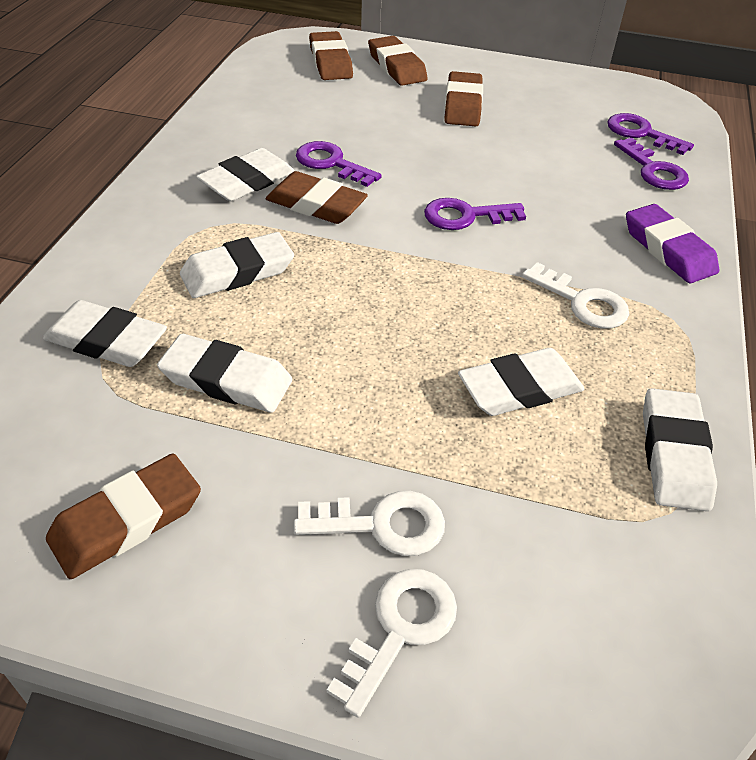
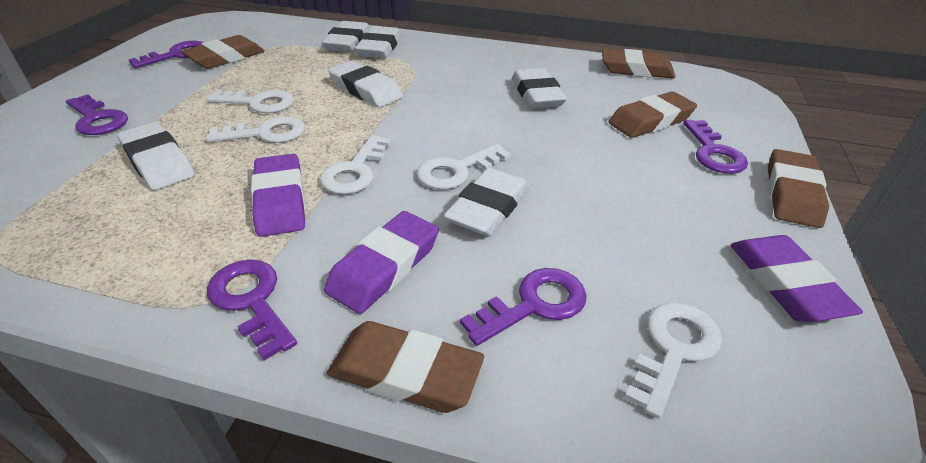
purple eraser: 1 -> 3
purple key: 4 -> 5
white key: 3 -> 5

